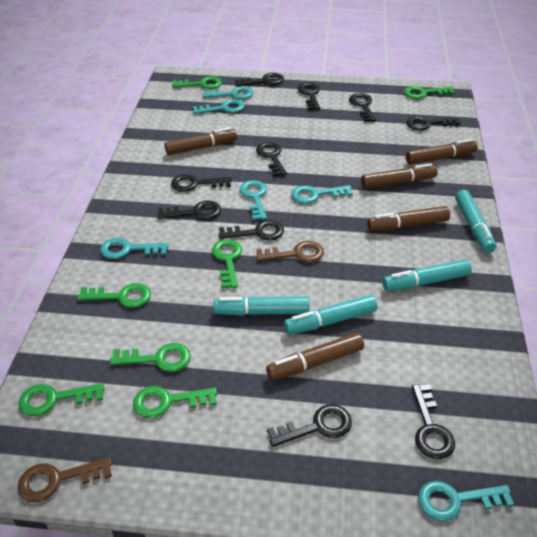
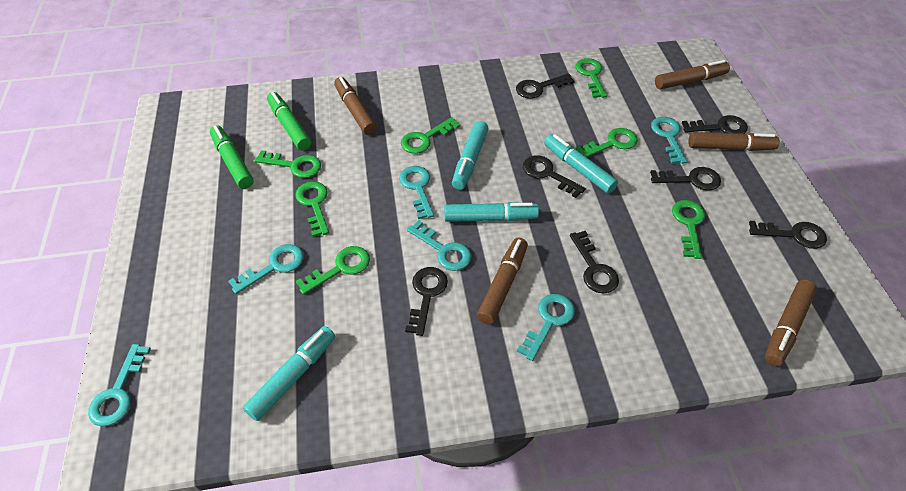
black key: 10 -> 7
brown key: 2 -> 0
green marker: 0 -> 2

